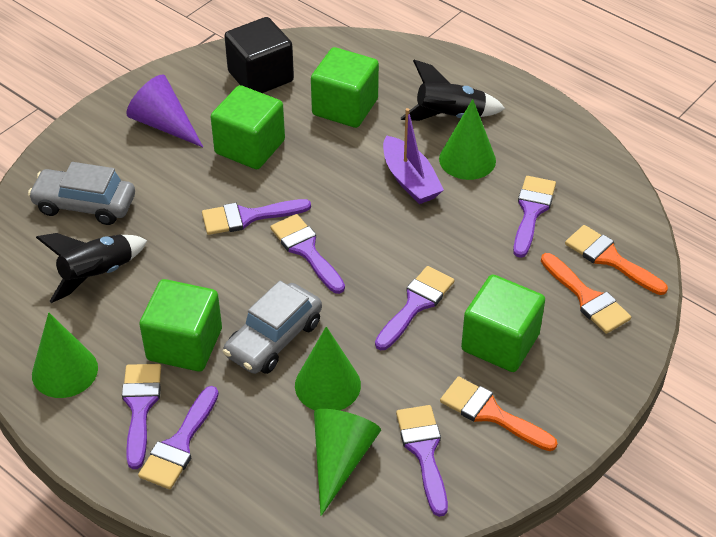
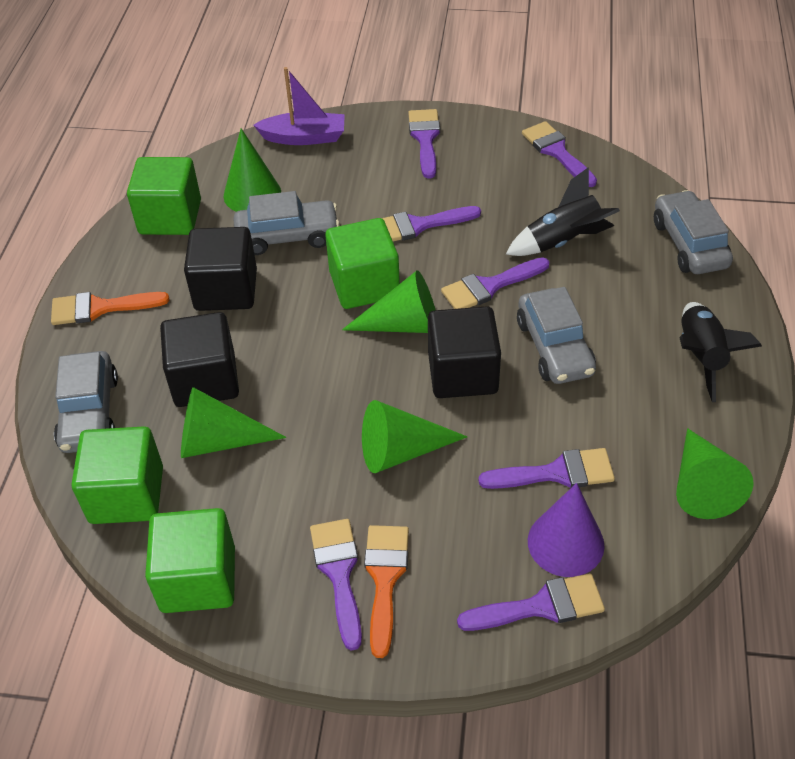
black cube: 1 -> 3
green cone: 4 -> 5
grey car: 2 -> 4
orange brush: 3 -> 2

